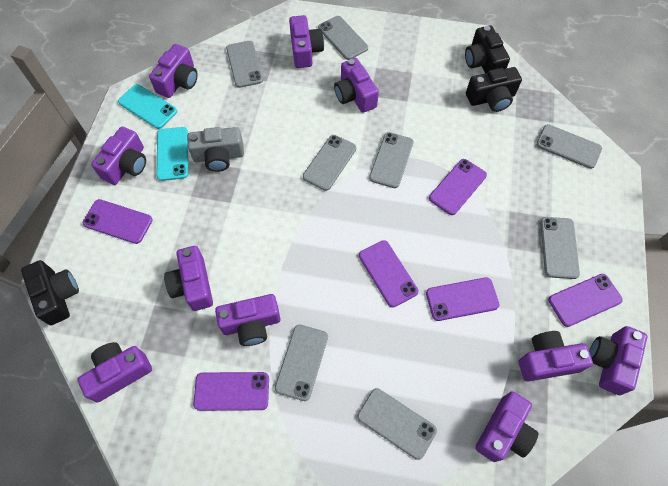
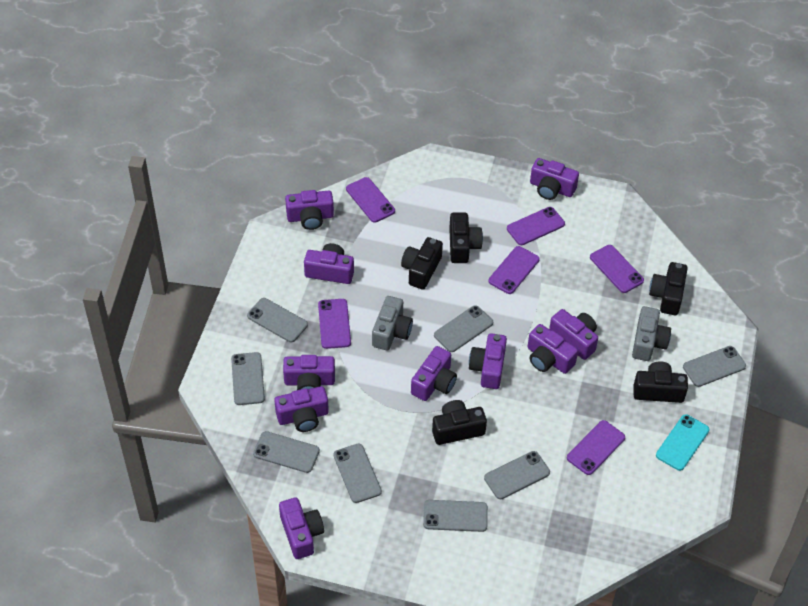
black camera: 3 -> 5
grey camera: 1 -> 2
turquoise phone: 2 -> 1

